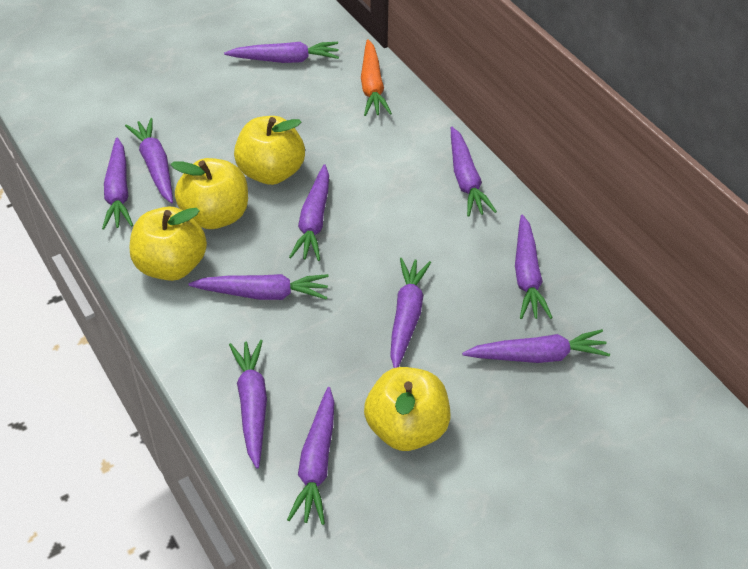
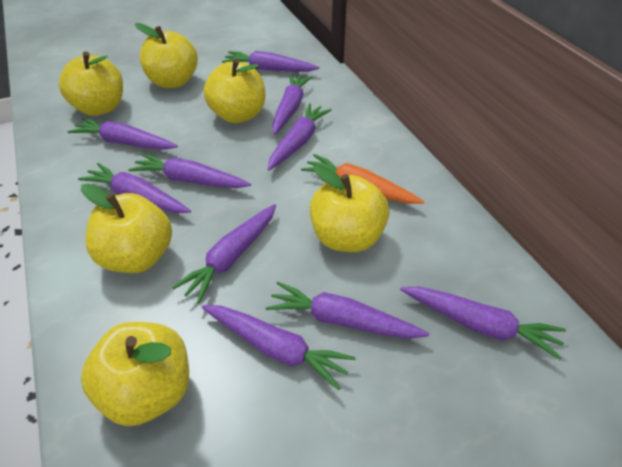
purple carrot: 11 -> 10
yellow apple: 4 -> 6

